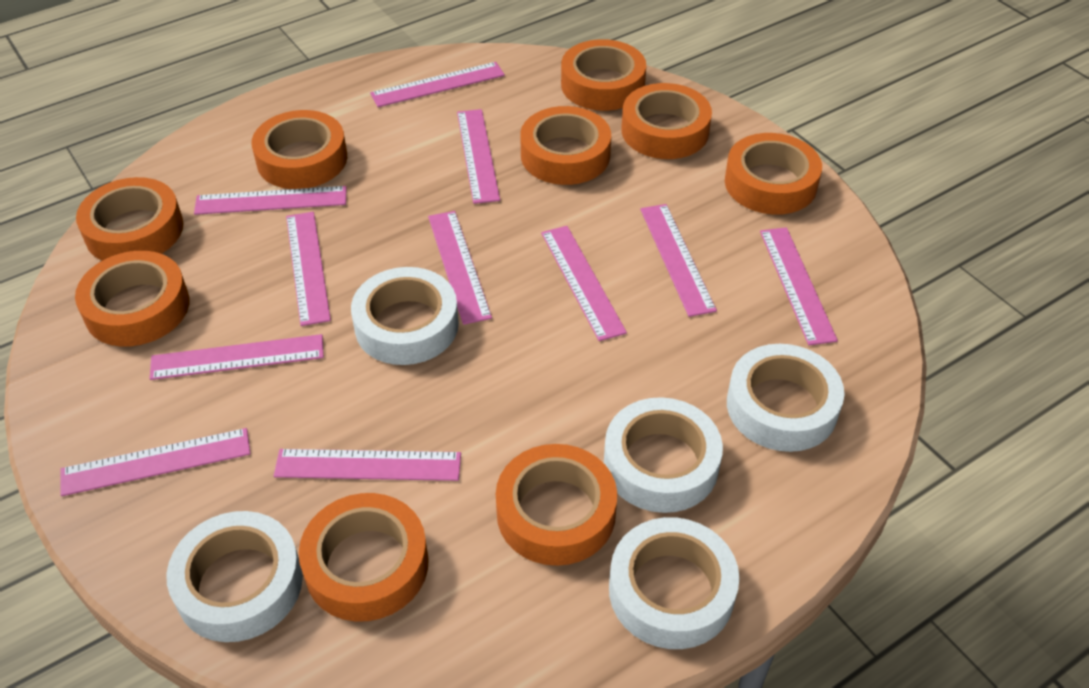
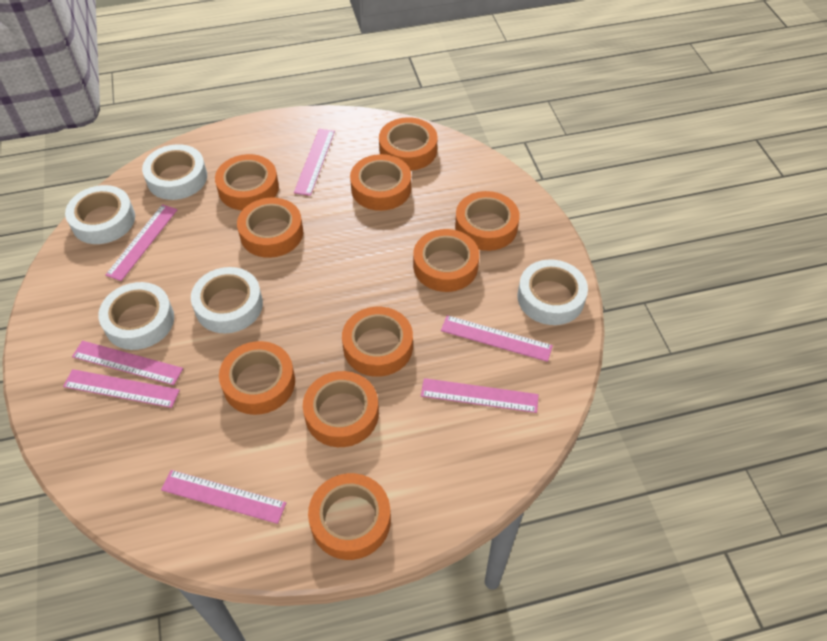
orange tape: 9 -> 10
pink ruler: 11 -> 7

